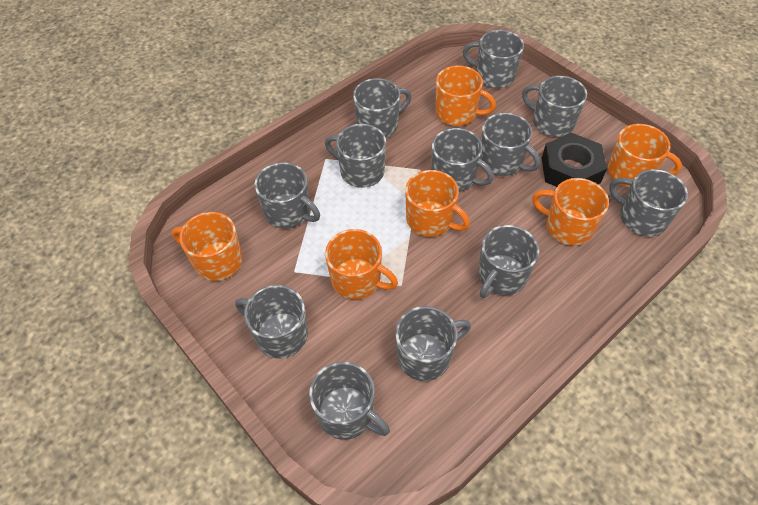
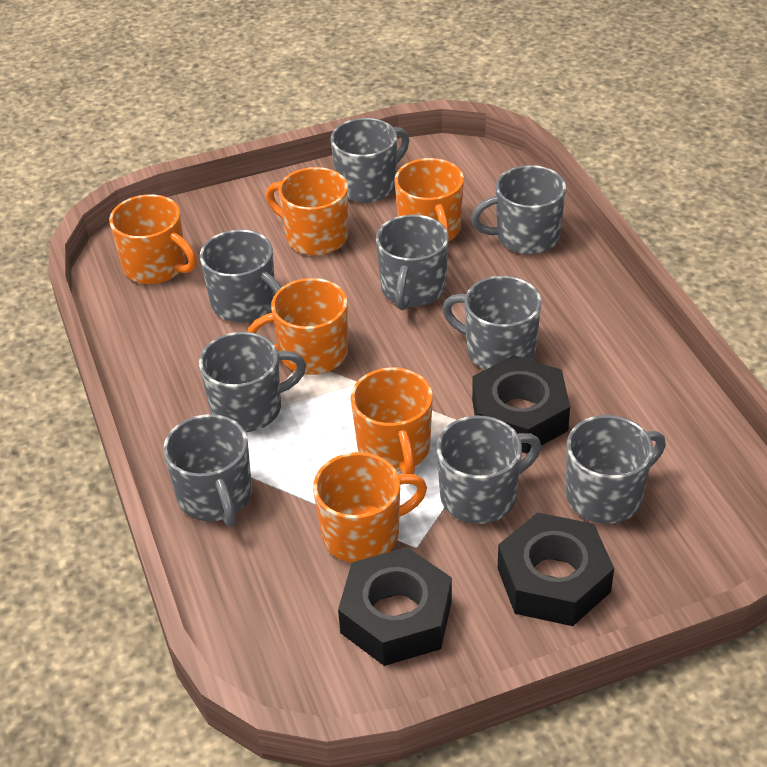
black nut: 1 -> 3
grey mug: 12 -> 9

